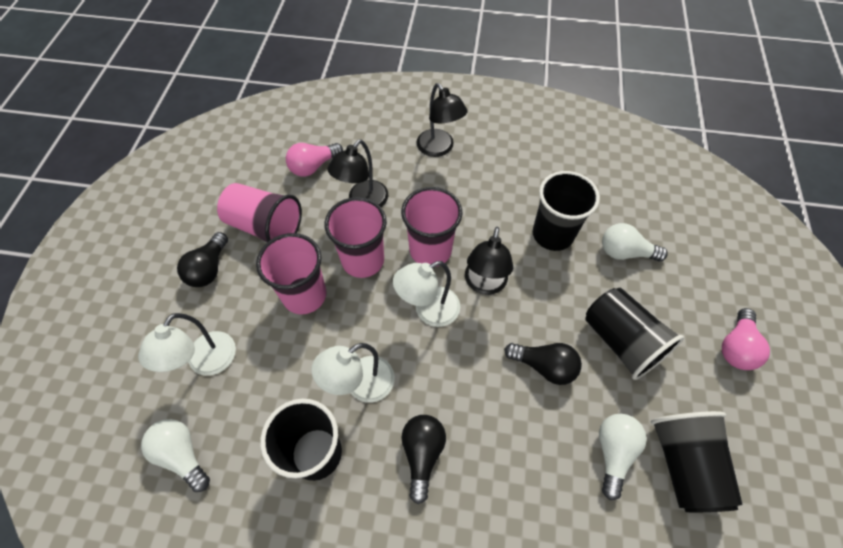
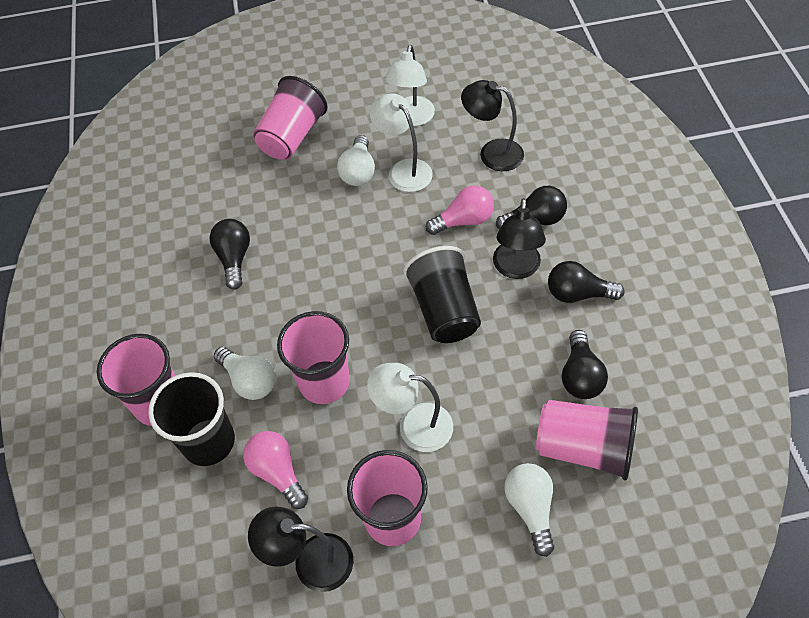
black cup: 4 -> 2
black light bulb: 3 -> 4
pink cup: 4 -> 5

